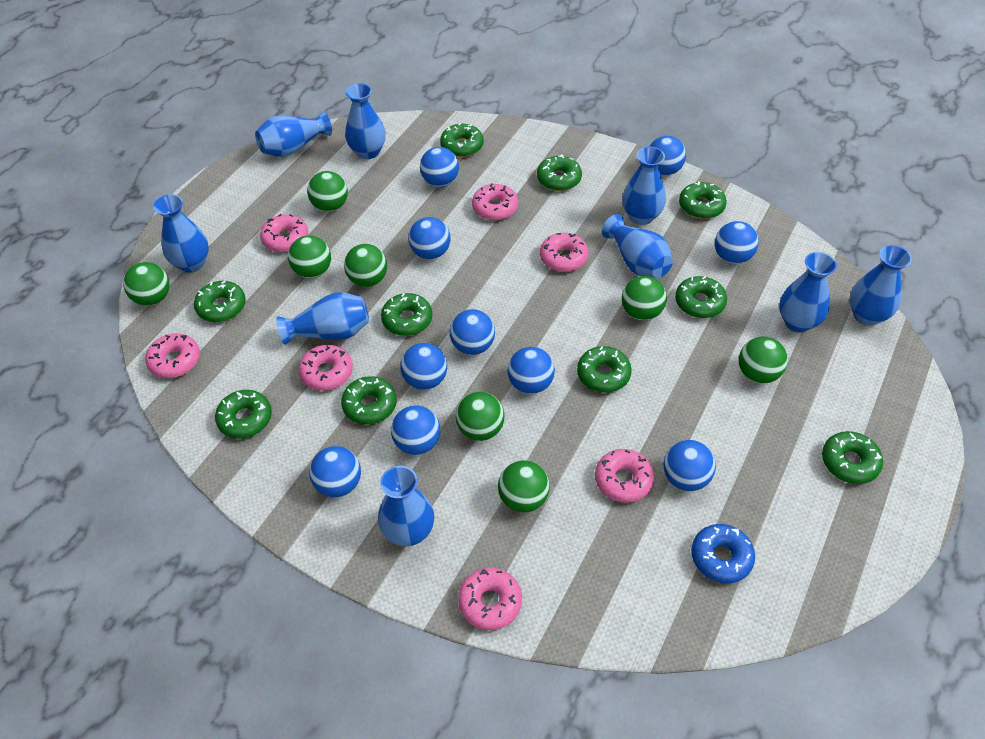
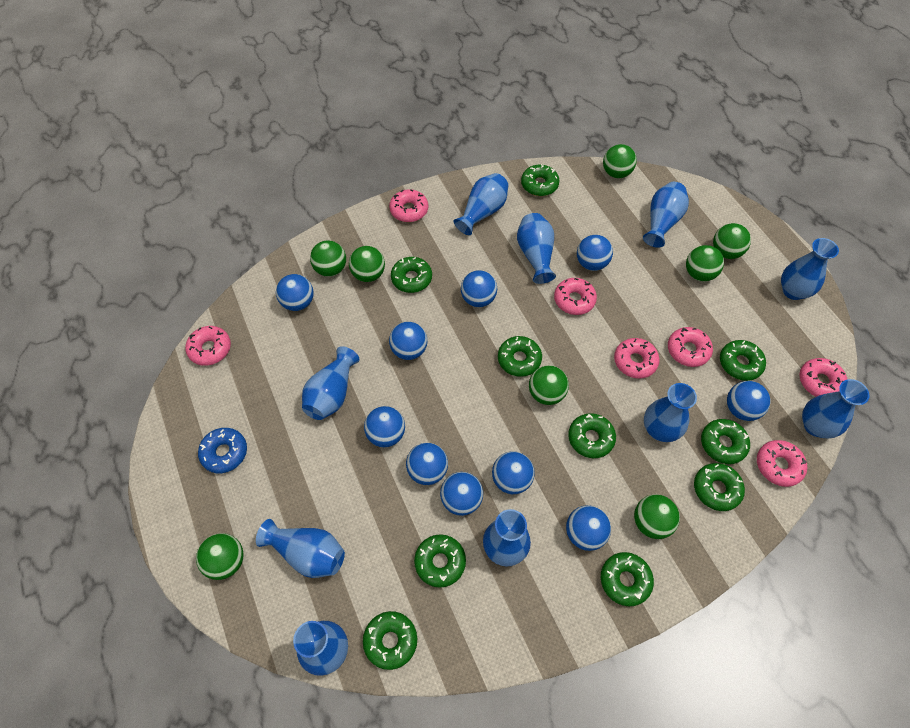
blue vase: 9 -> 10

